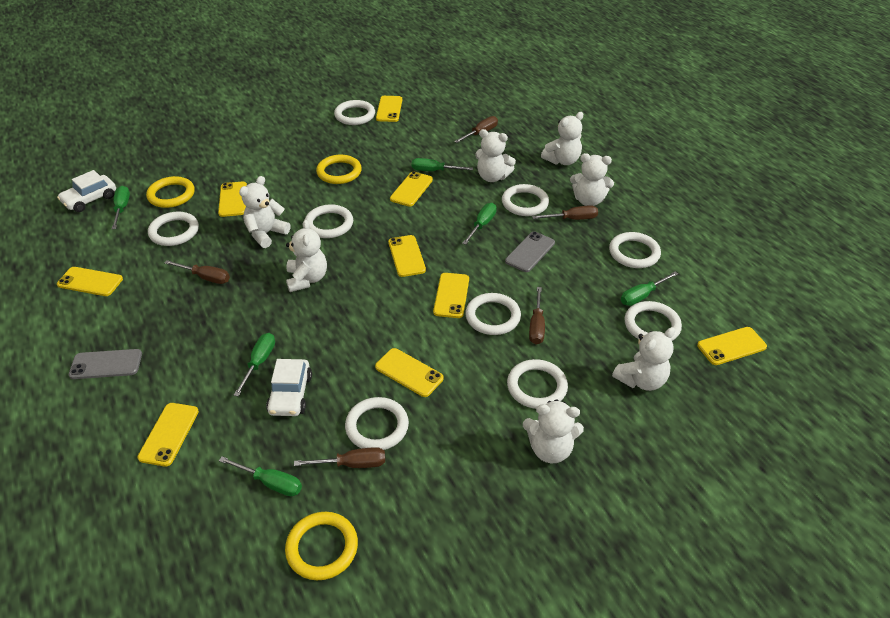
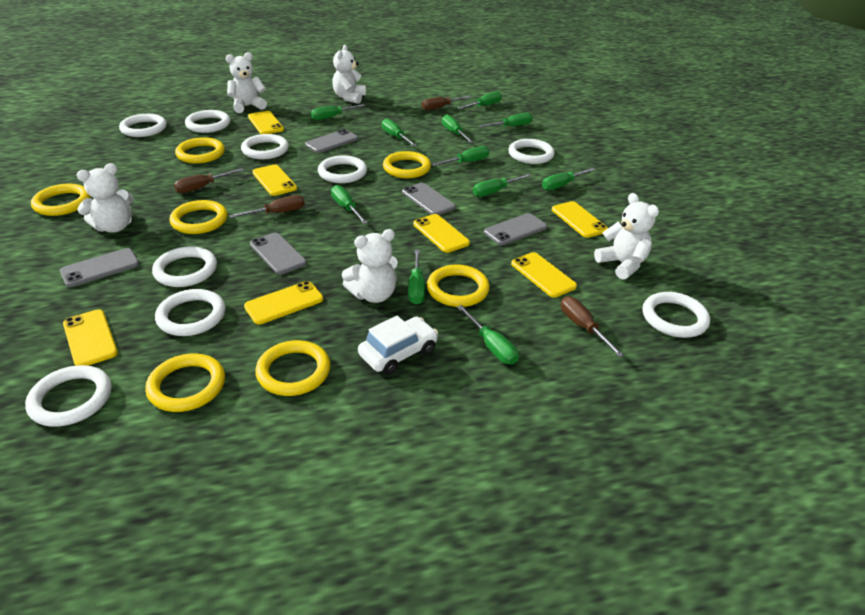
brown screwdriver: 5 -> 4
green screwdriver: 6 -> 11
grey phone: 2 -> 5
white car: 2 -> 1
white teddy bear: 7 -> 5
yellow phone: 9 -> 7
yellow ring: 3 -> 7

